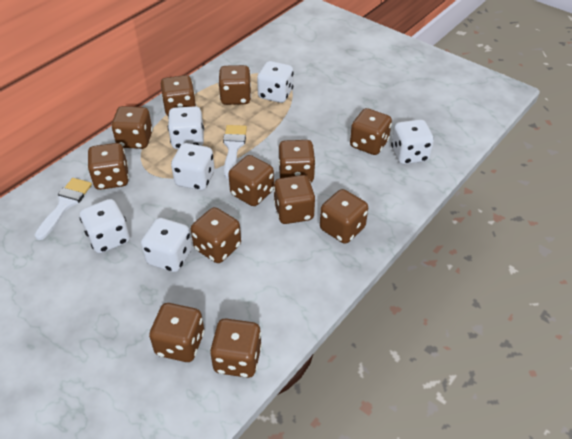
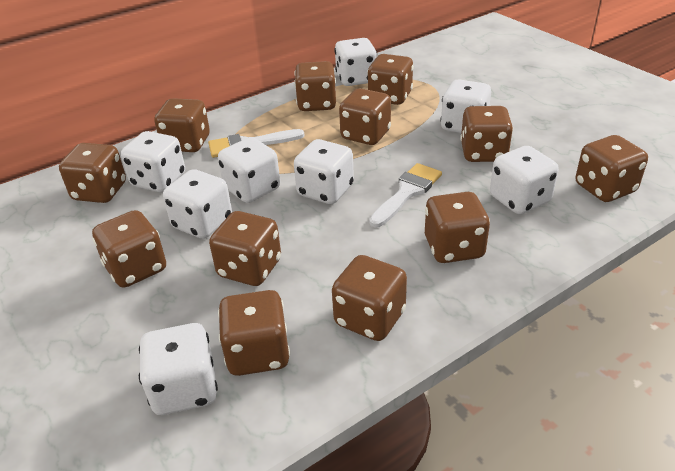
white dice: 6 -> 8

